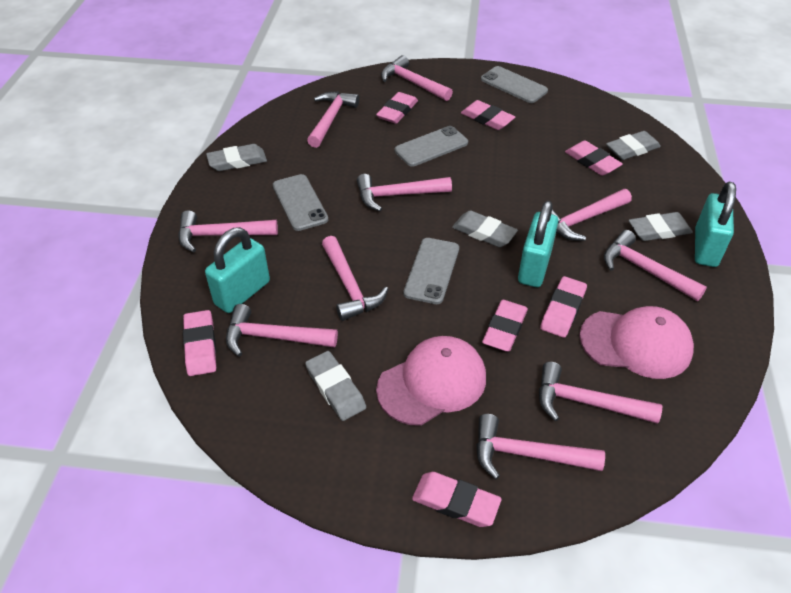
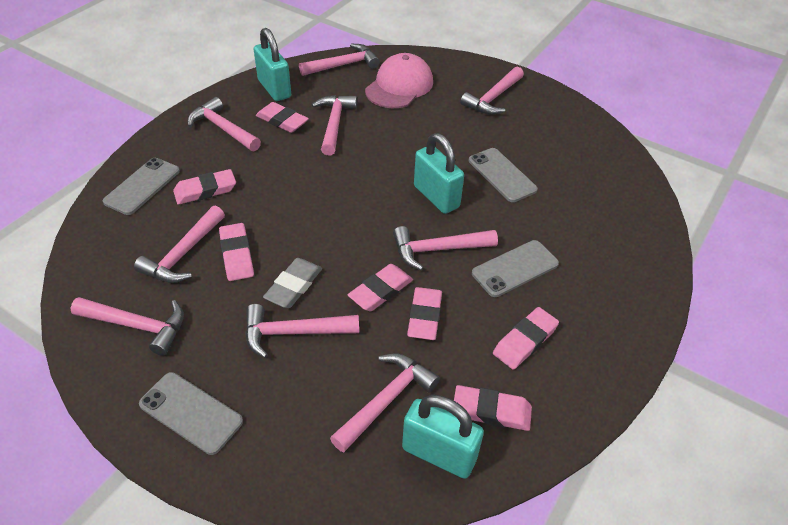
grey eraser: 5 -> 1
pink cap: 2 -> 1
pink hammer: 10 -> 9

